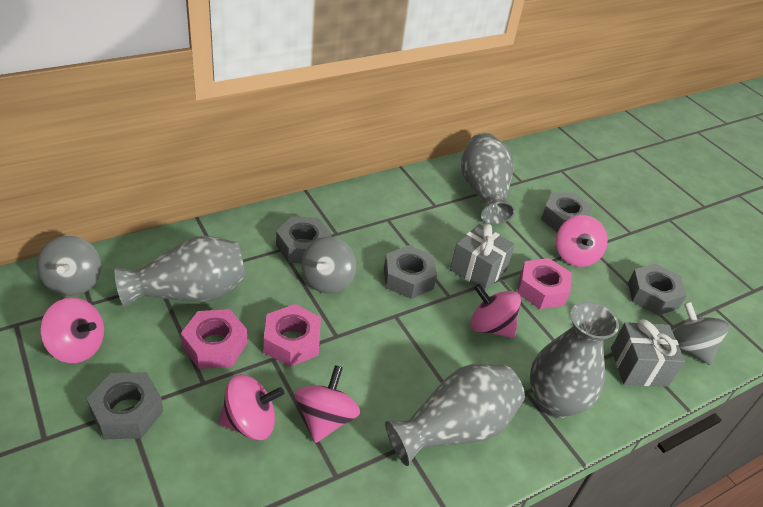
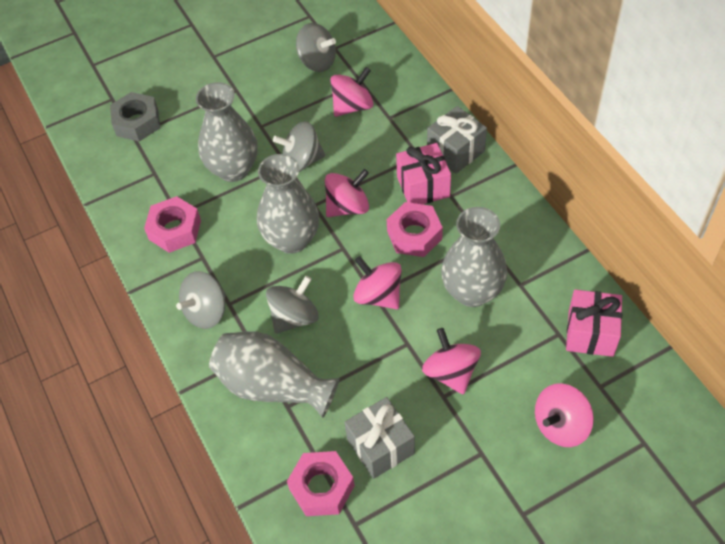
grey nut: 5 -> 1
grey spinning top: 3 -> 4
pink gift: 0 -> 2

